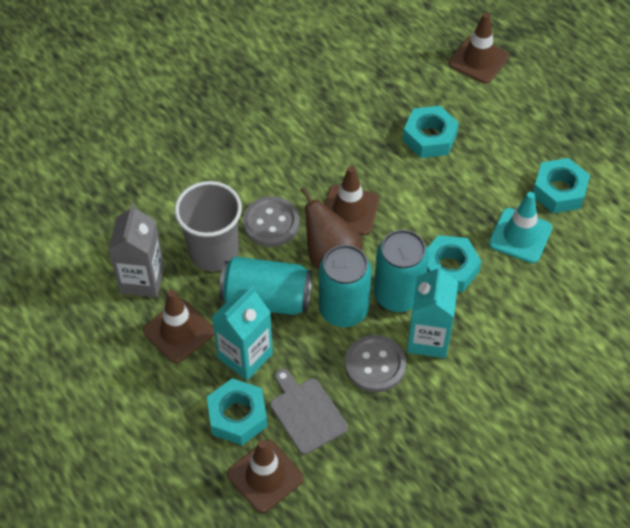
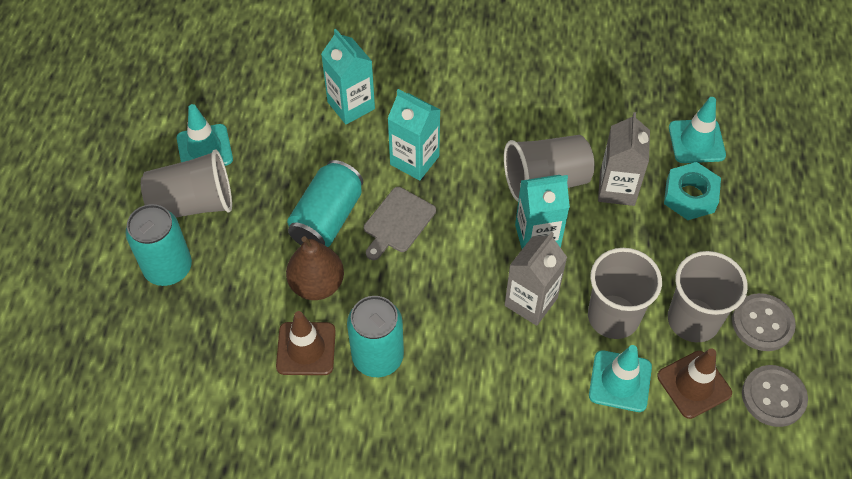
brown traffic cone: 4 -> 2
grey carton: 1 -> 2
grey cup: 1 -> 4
turquoise carton: 2 -> 3
turquoise nut: 4 -> 1
turquoise traffic cone: 1 -> 3

